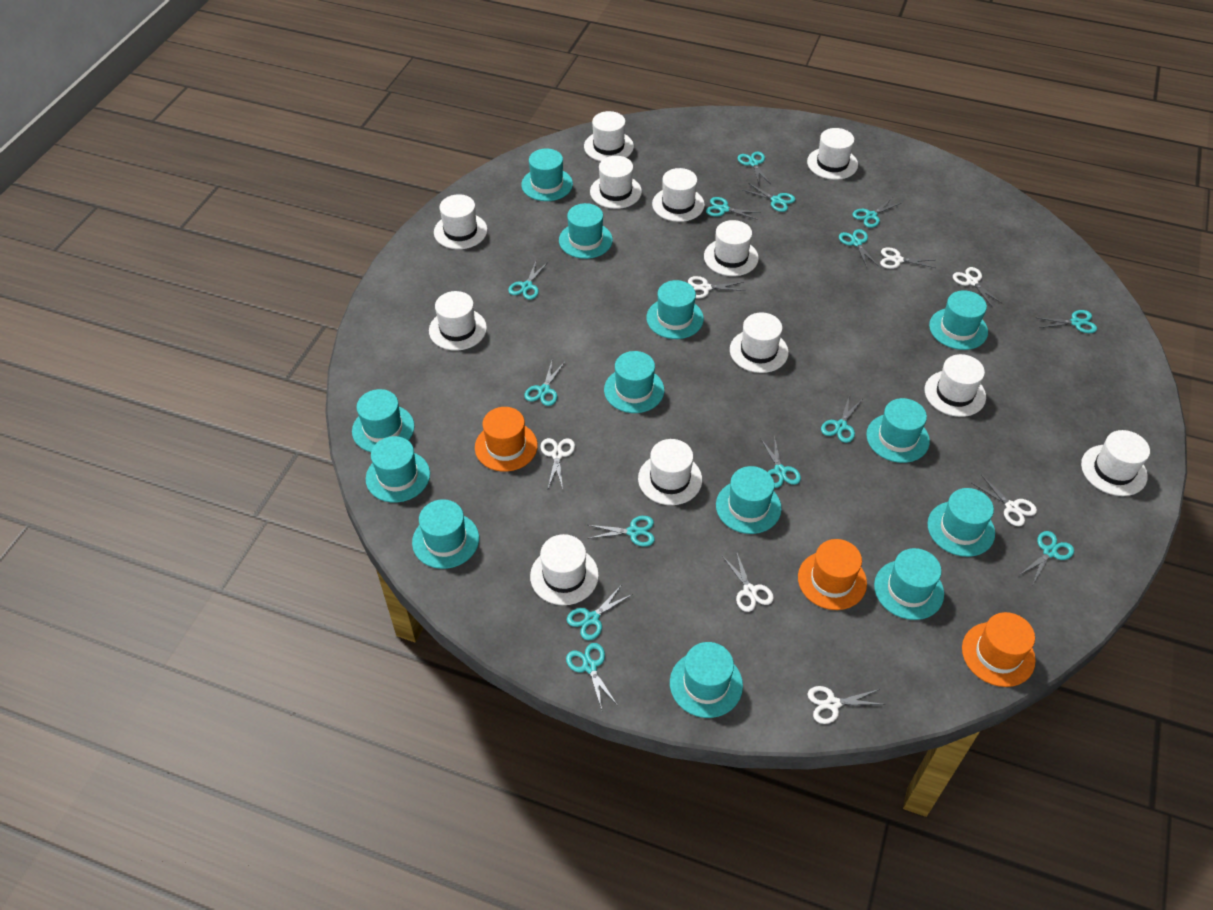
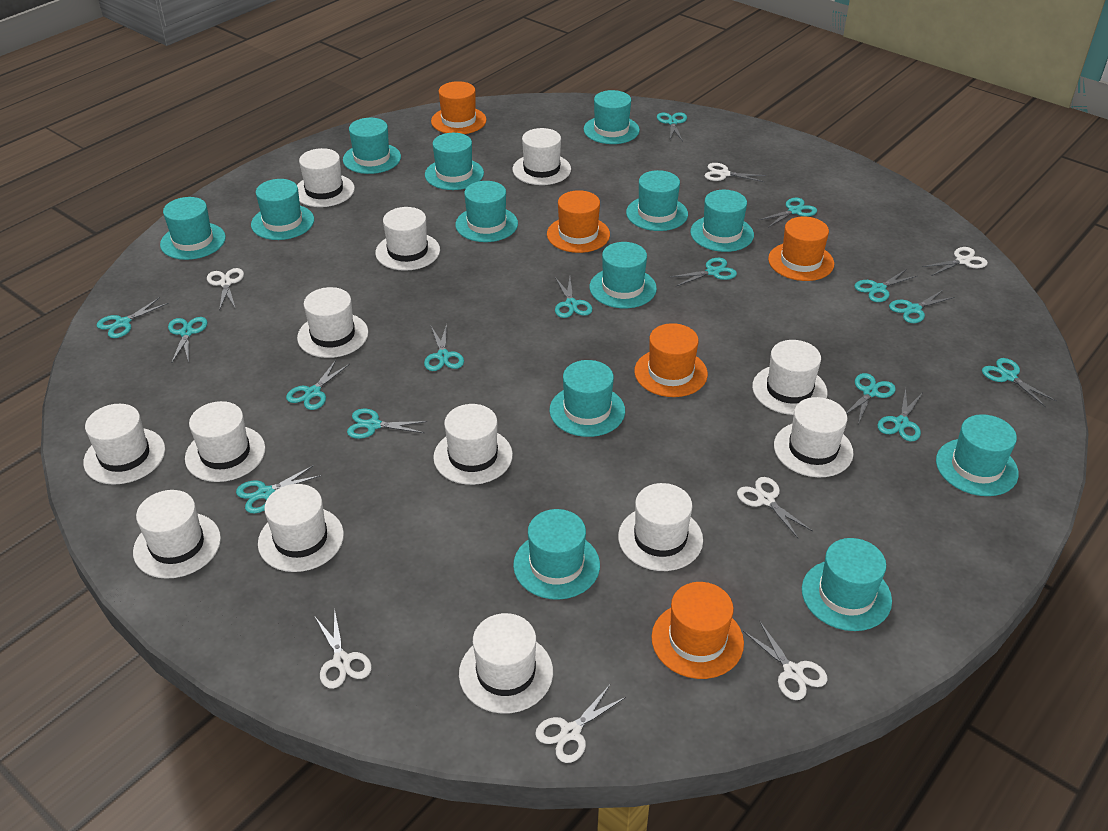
orange hat: 3 -> 5
turquoise scissors: 14 -> 15
white hat: 12 -> 13

